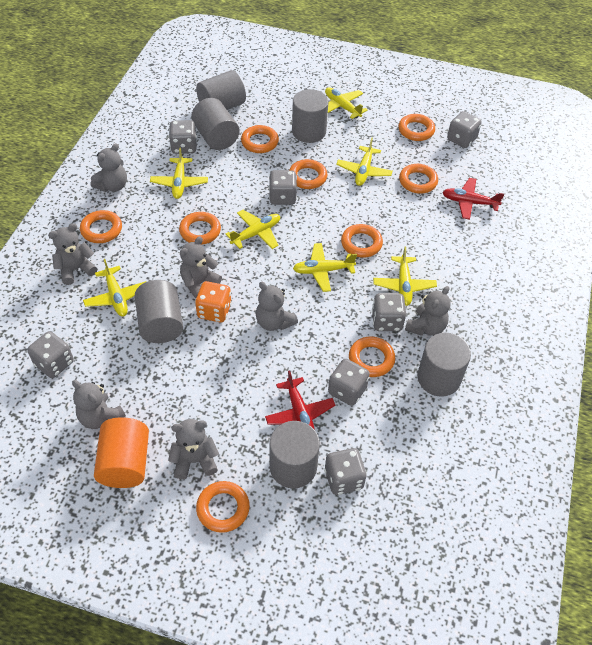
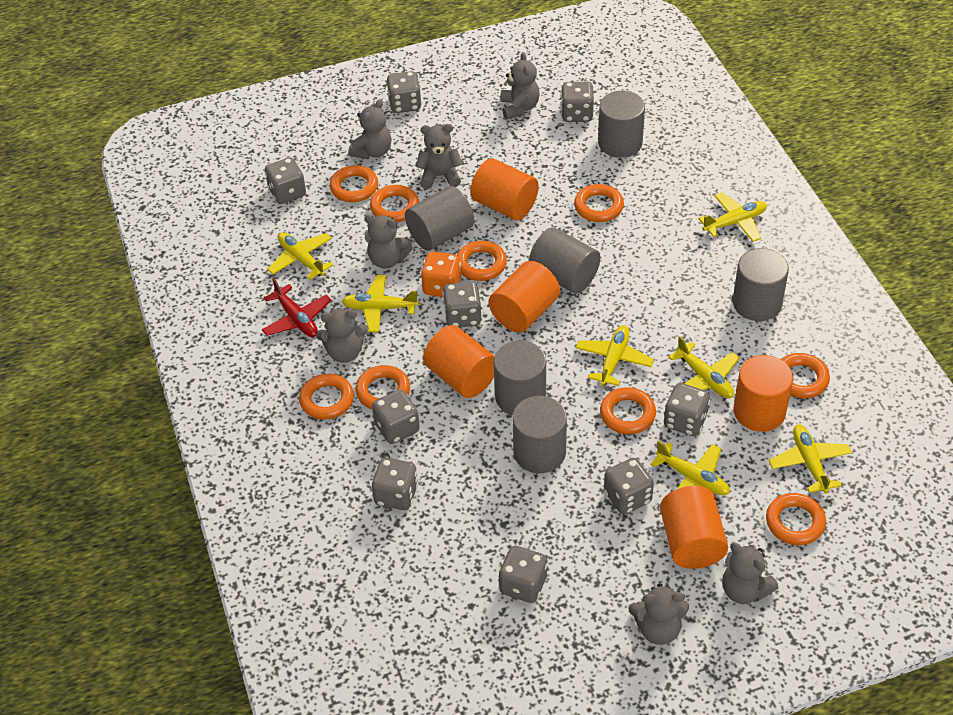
grey dice: 7 -> 9
orange cylinder: 1 -> 5
red plane: 2 -> 1

